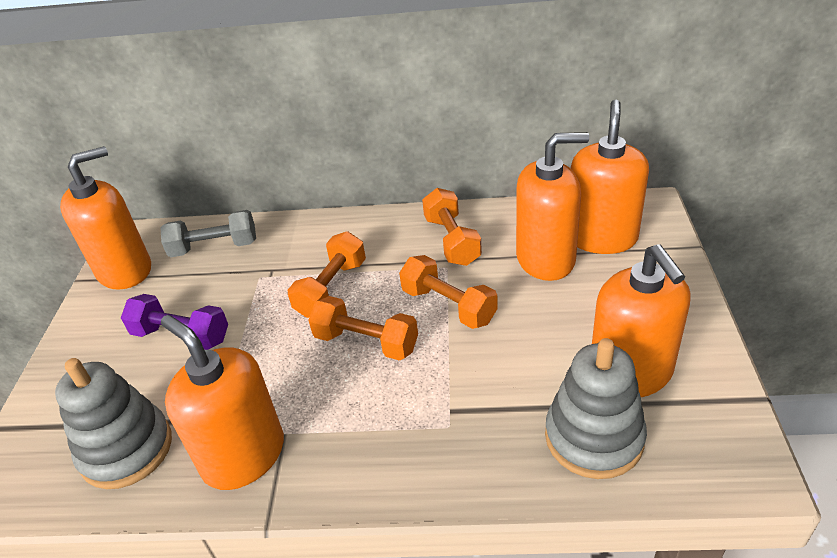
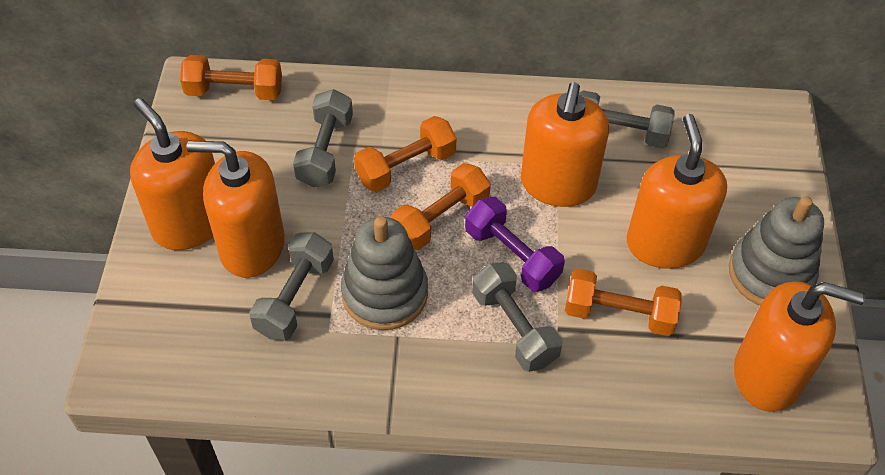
grey dumbbell: 1 -> 4

